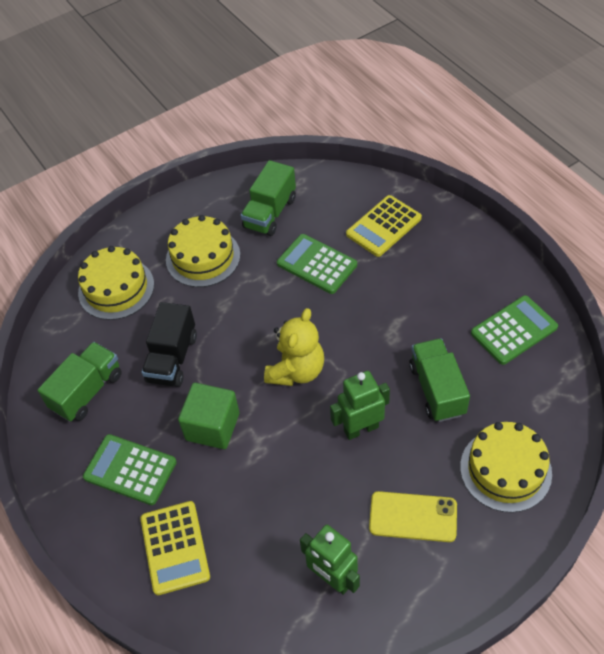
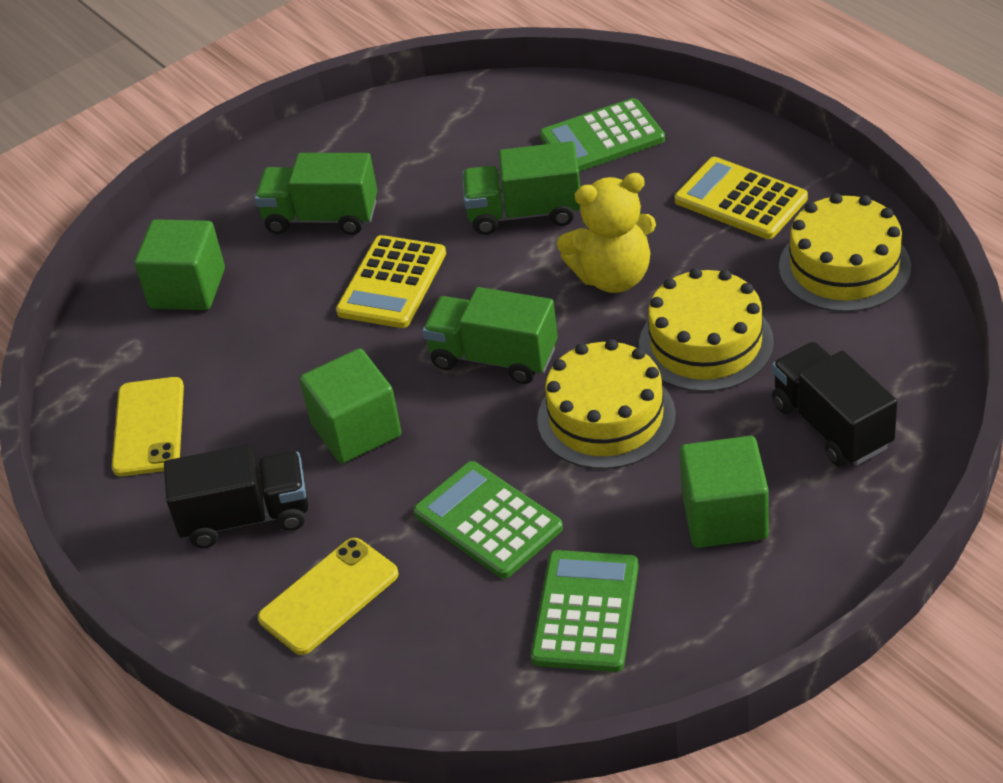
black truck: 1 -> 2
green cube: 1 -> 3
green robot: 2 -> 0
yellow phone: 1 -> 2

